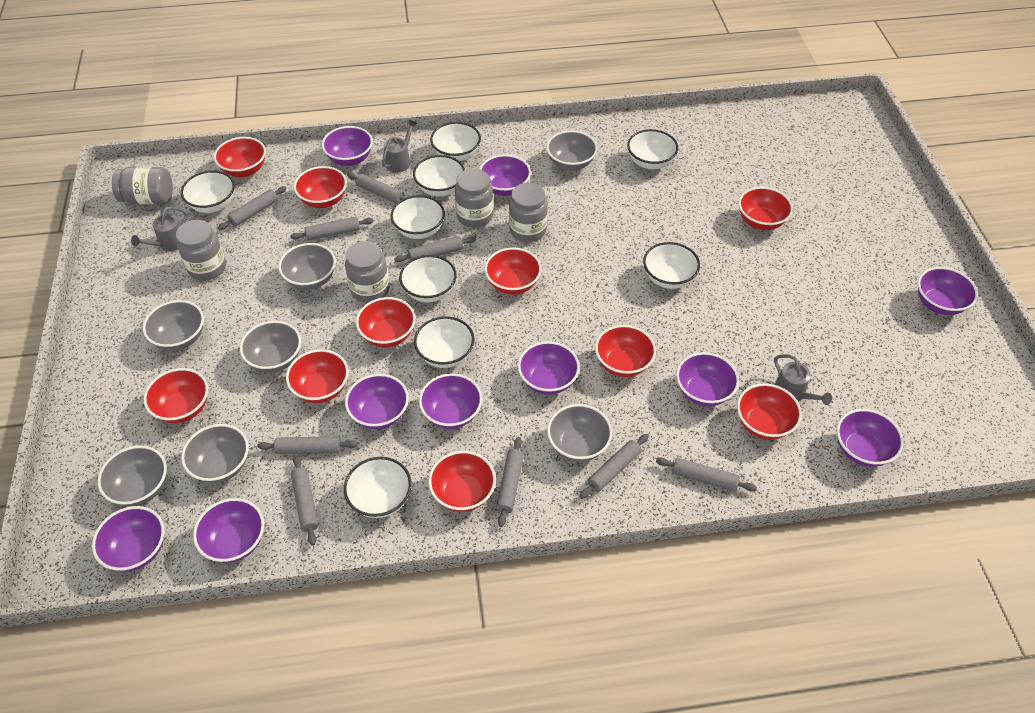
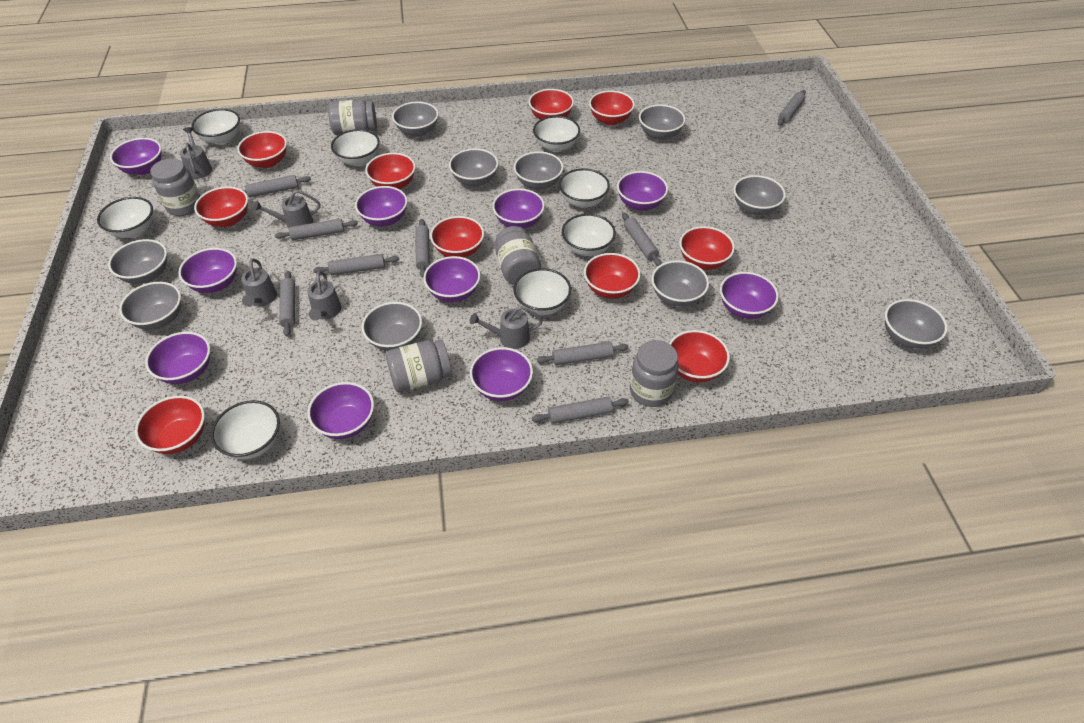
grey bowl: 7 -> 10
grey watering can: 3 -> 5
white bowl: 9 -> 8

